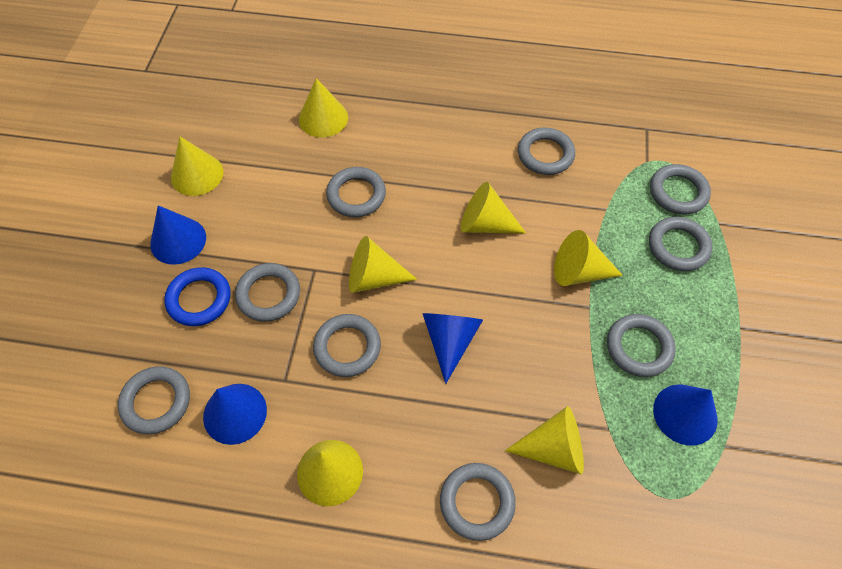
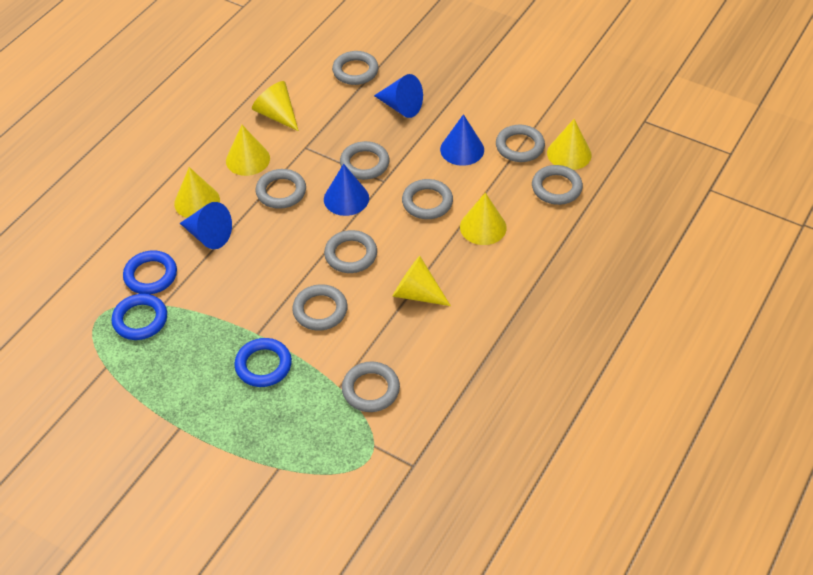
blue ring: 1 -> 3
yellow cone: 7 -> 6

